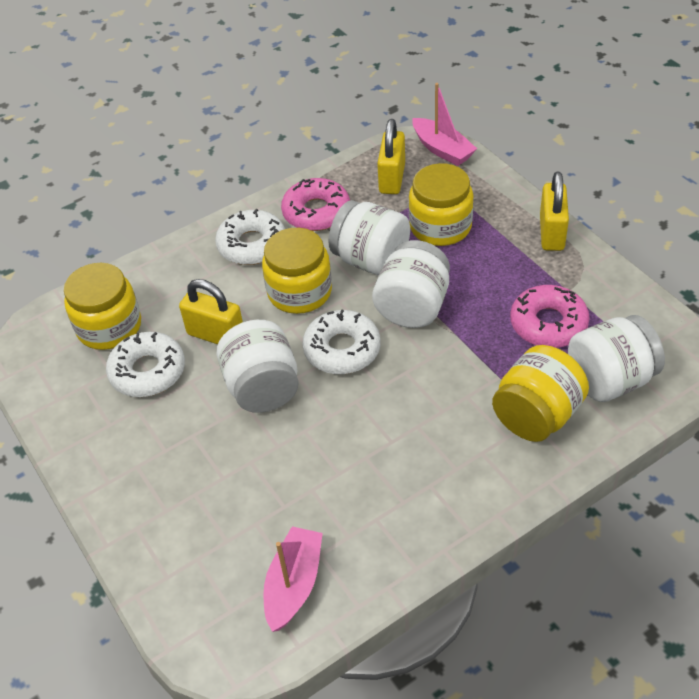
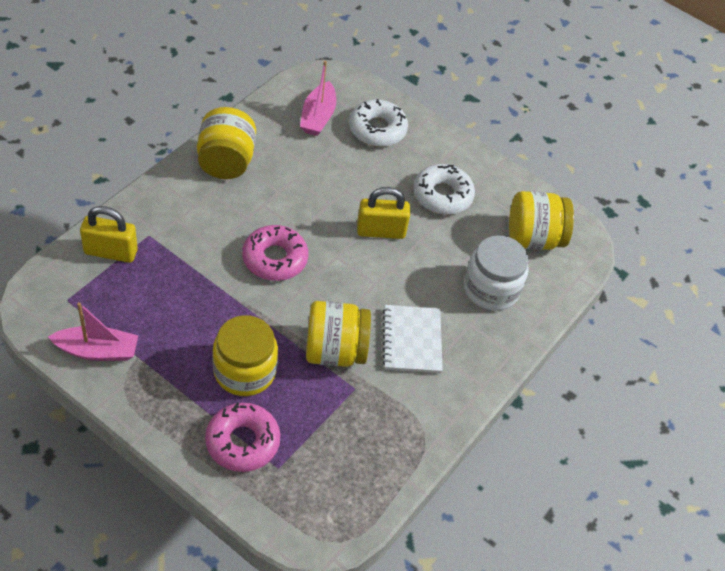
white donut: 3 -> 2
white jar: 4 -> 1
white notebook: 0 -> 1
yellow padlock: 3 -> 2

